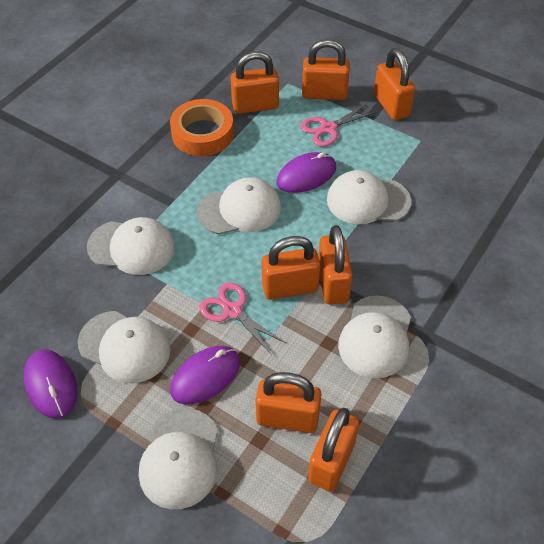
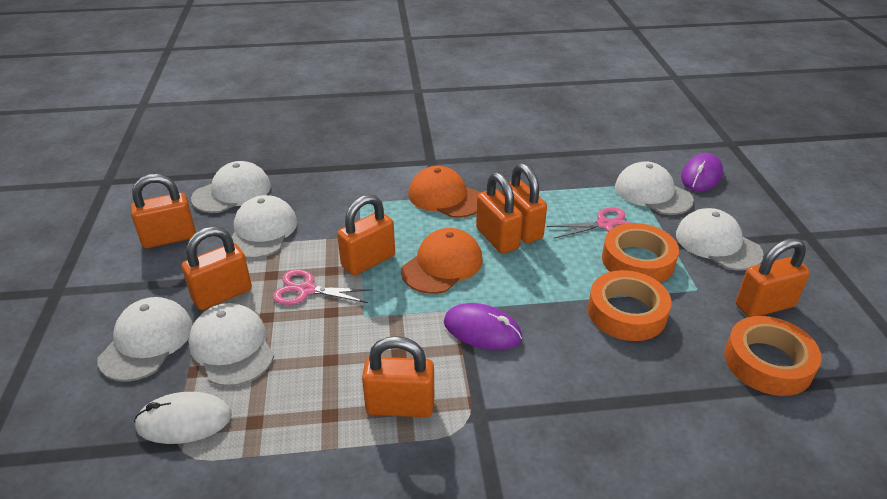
orange cap: 0 -> 2
orange tape: 1 -> 3
purple mouse: 3 -> 2
white mouse: 0 -> 1

